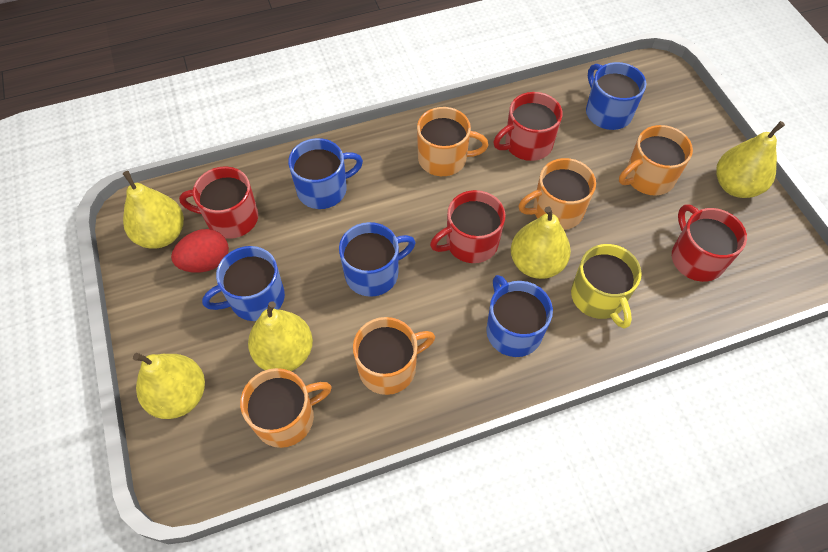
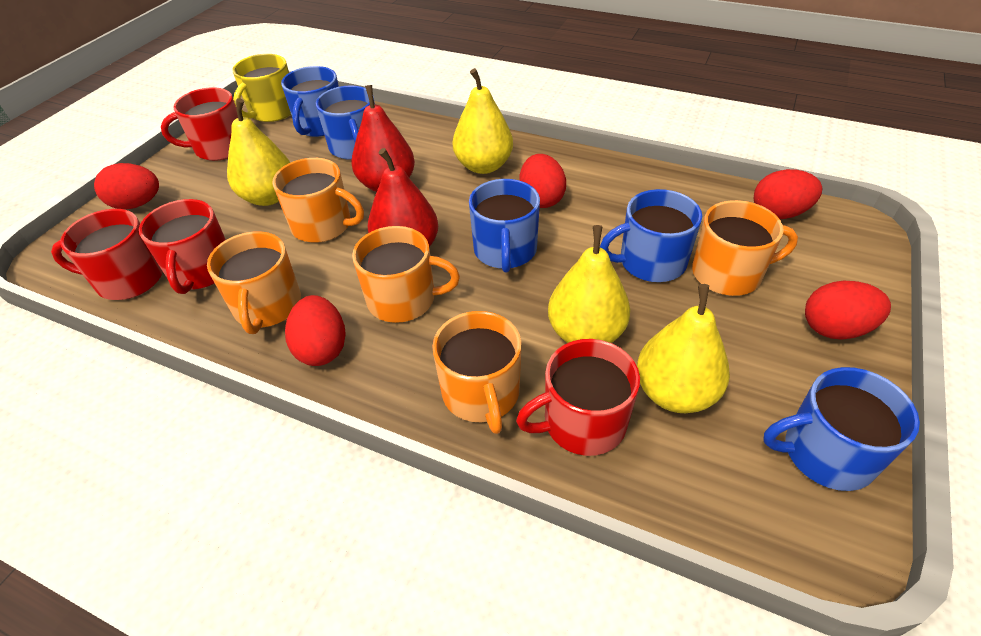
red egg: 1 -> 5
red pear: 0 -> 2
yellow pear: 5 -> 4

